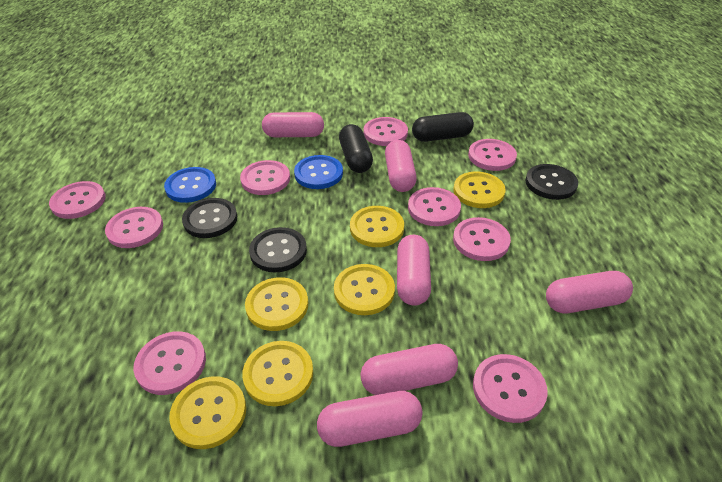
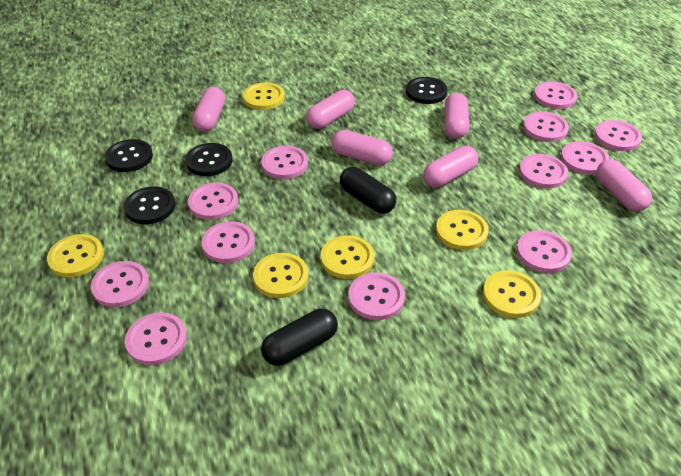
black button: 3 -> 4
blue button: 2 -> 0
pink button: 9 -> 12

